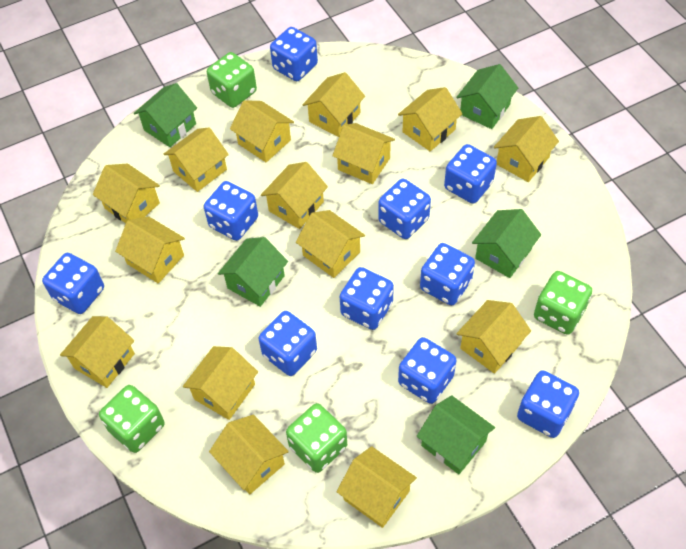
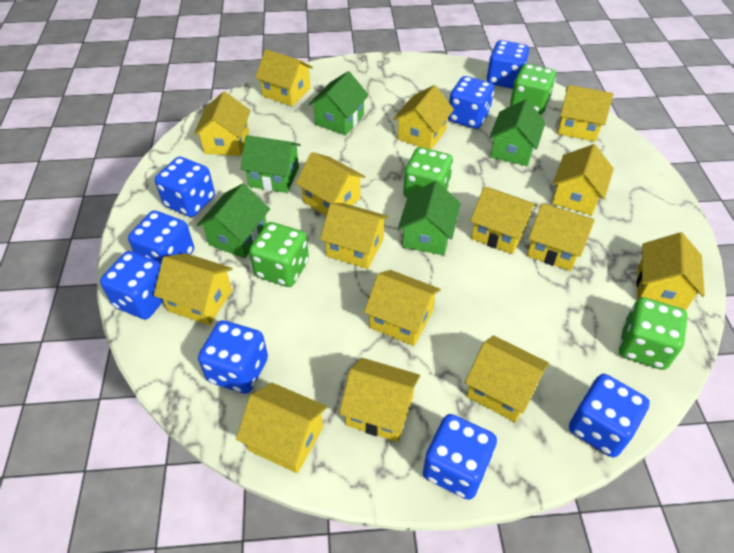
blue dice: 10 -> 8

